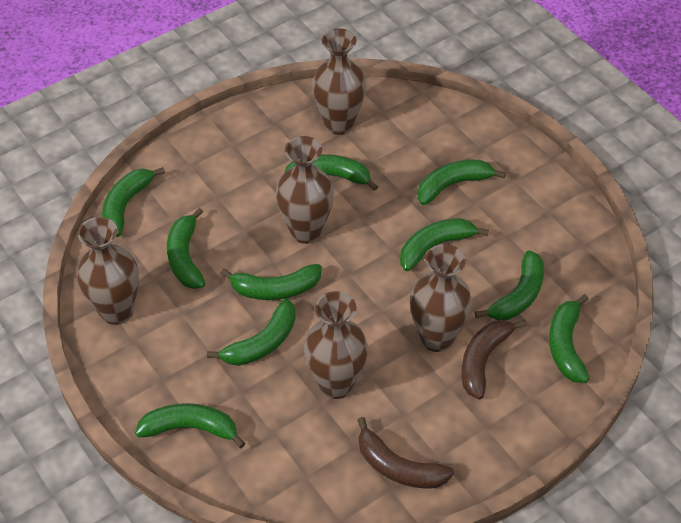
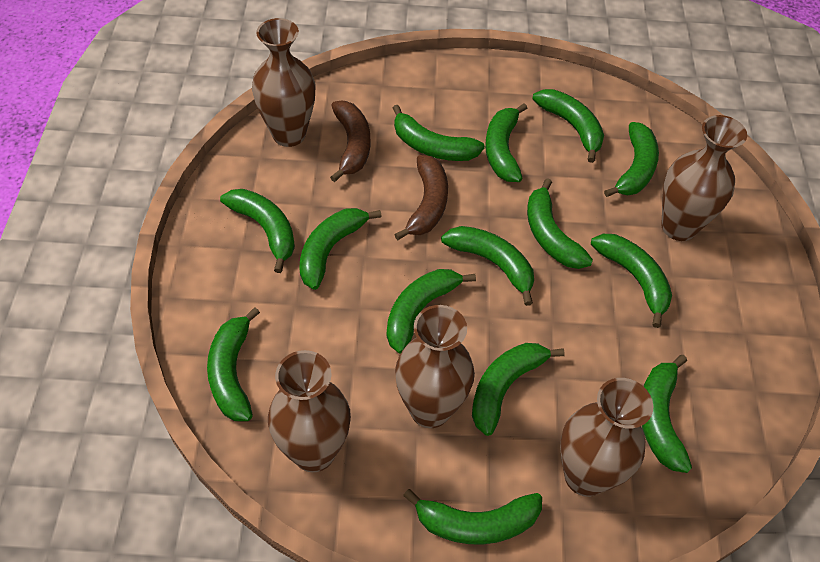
green banana: 10 -> 14

